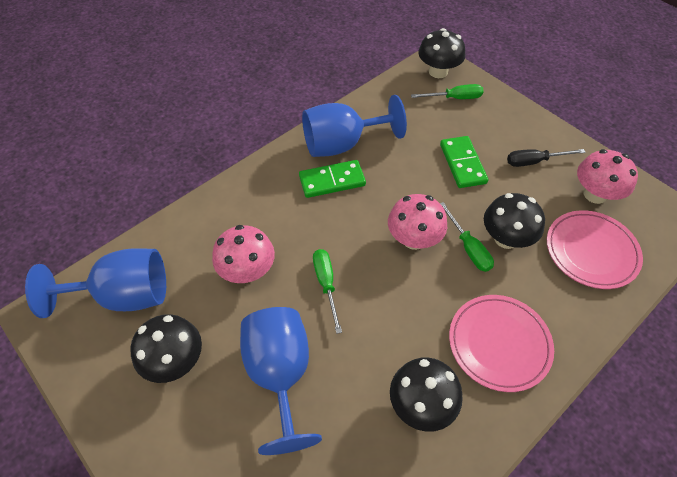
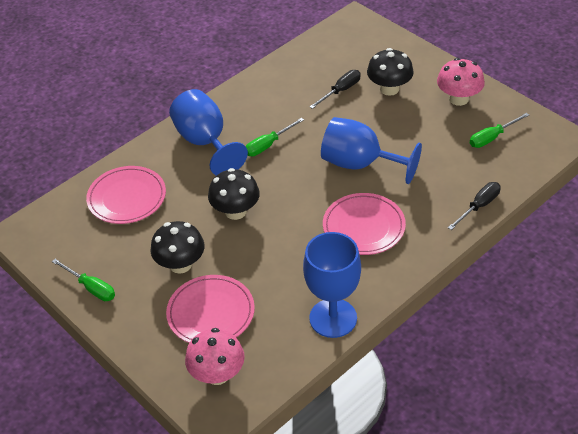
black mushroom: 4 -> 3
black screwdriver: 1 -> 2
green domino: 2 -> 0
pink mushroom: 3 -> 2
pink plate: 2 -> 3

